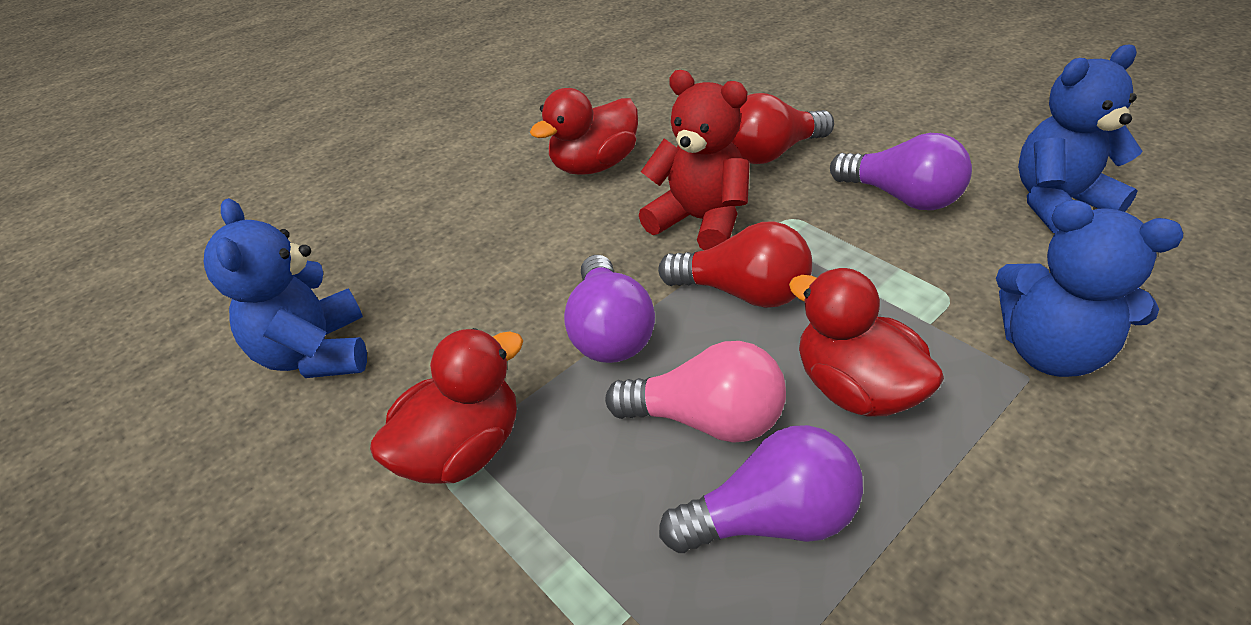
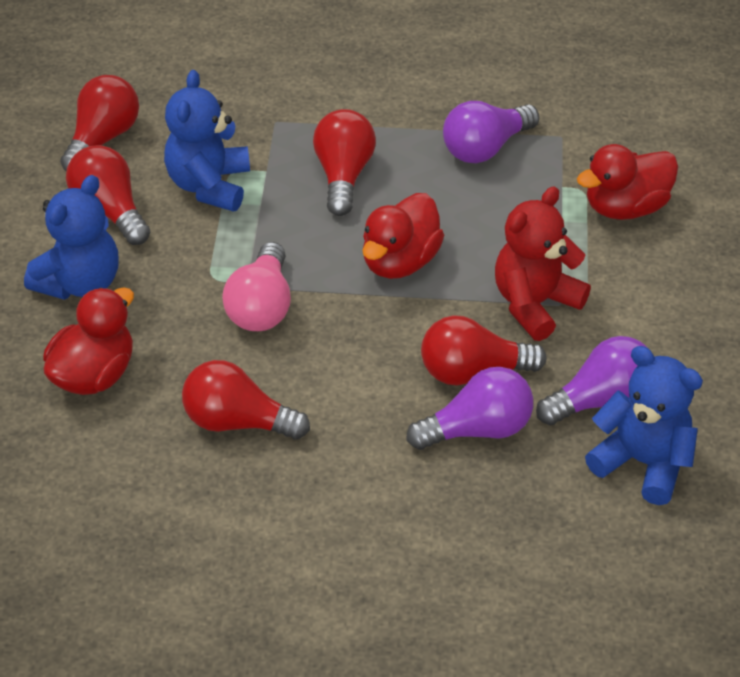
red light bulb: 2 -> 5

